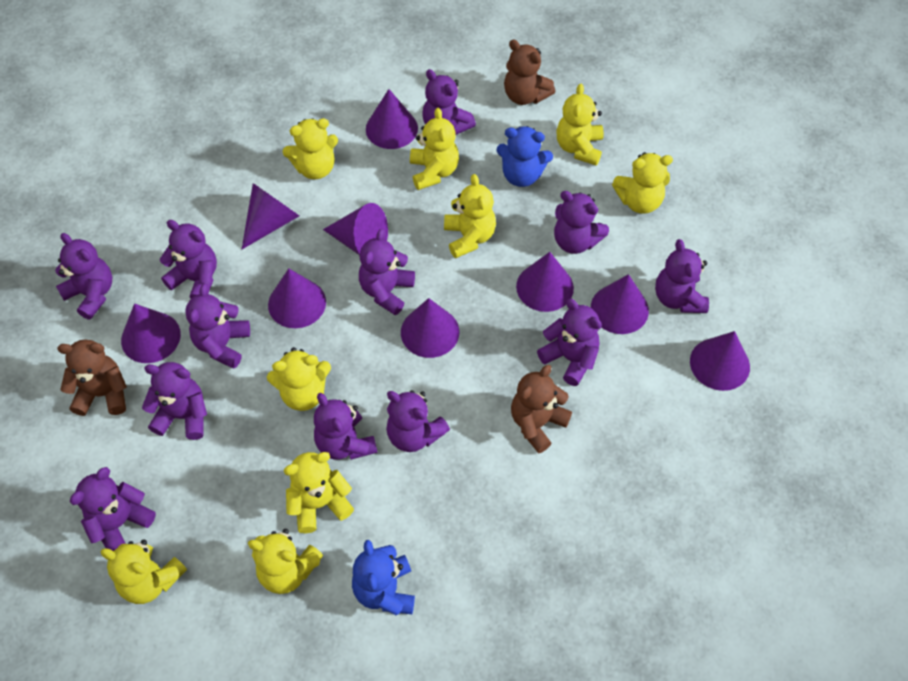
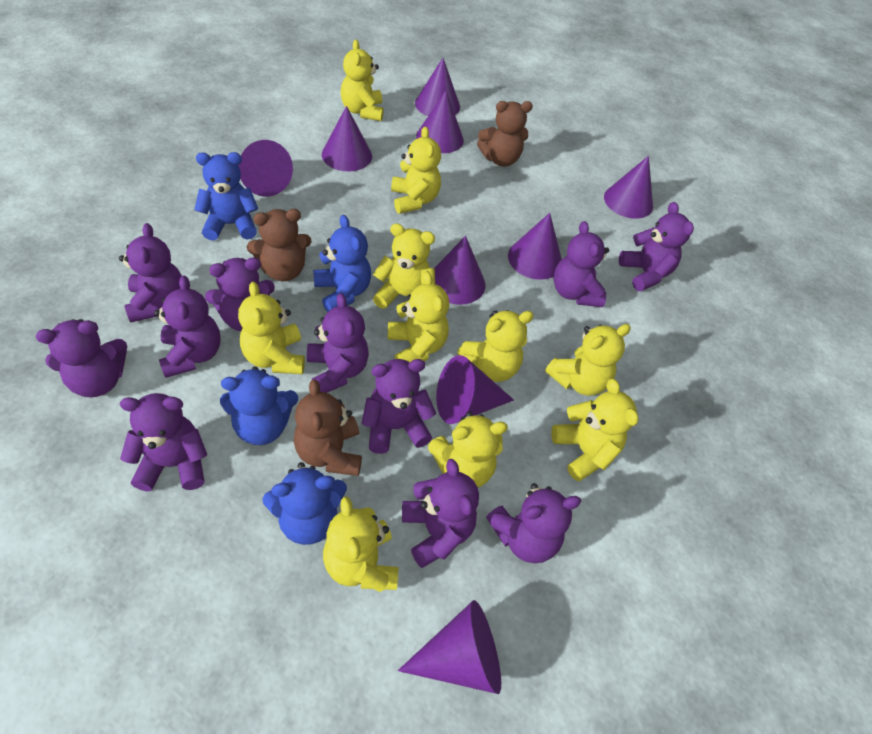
blue teddy bear: 2 -> 4
purple teddy bear: 12 -> 11
yellow teddy bear: 9 -> 10

